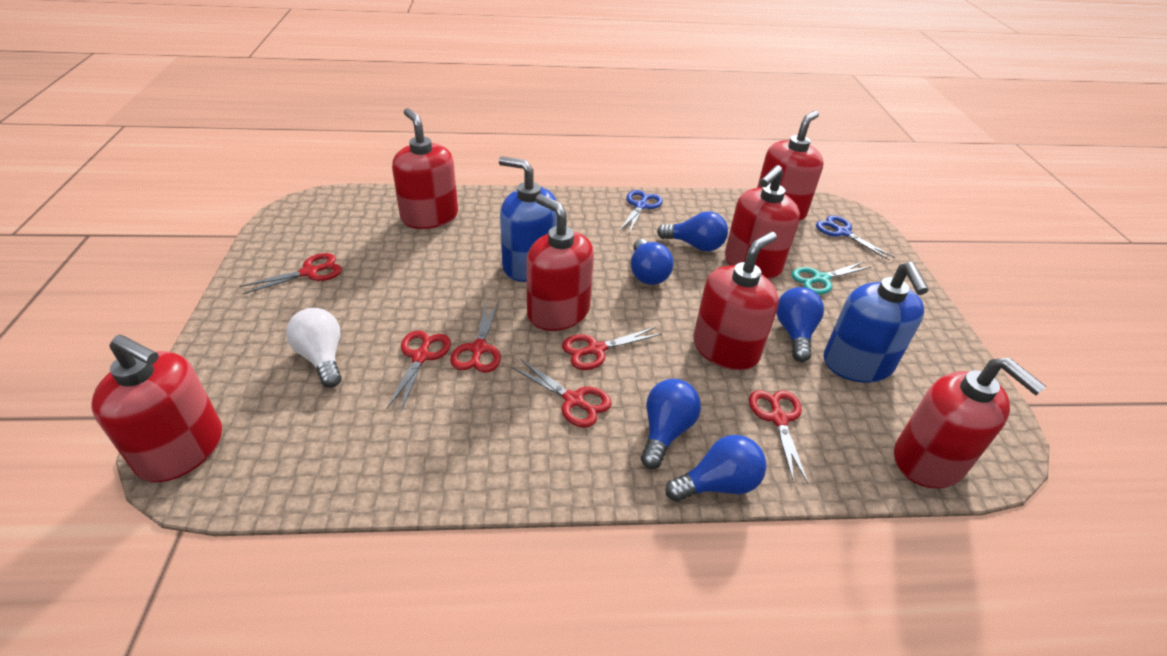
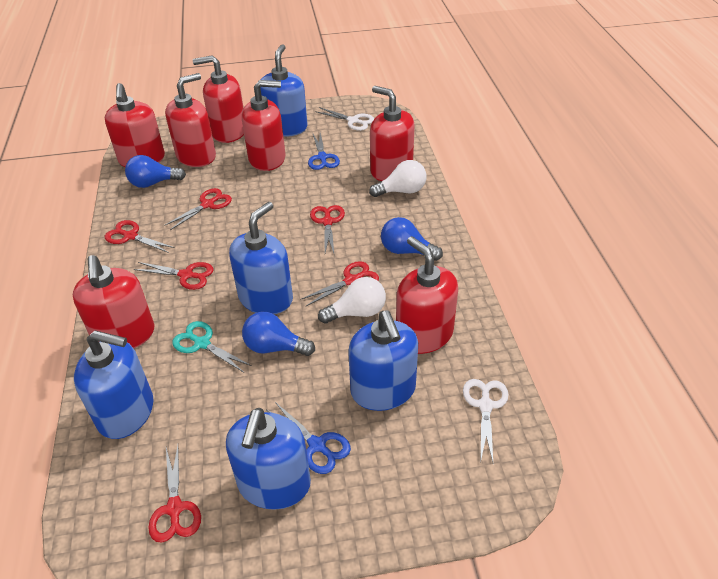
blue light bulb: 5 -> 3
blue soap dispenser: 2 -> 5
white light bulb: 1 -> 2
white scissors: 0 -> 2

